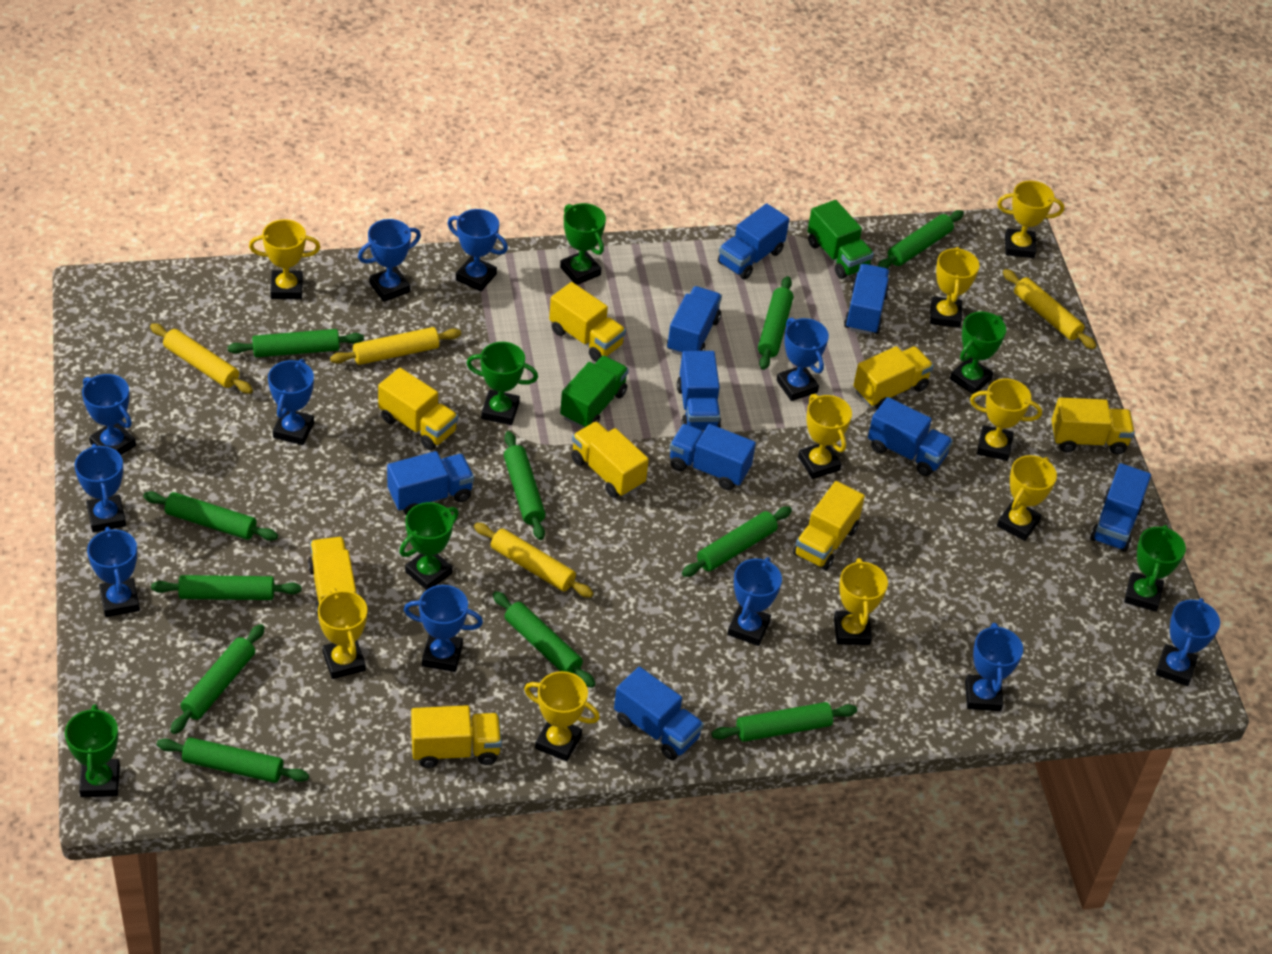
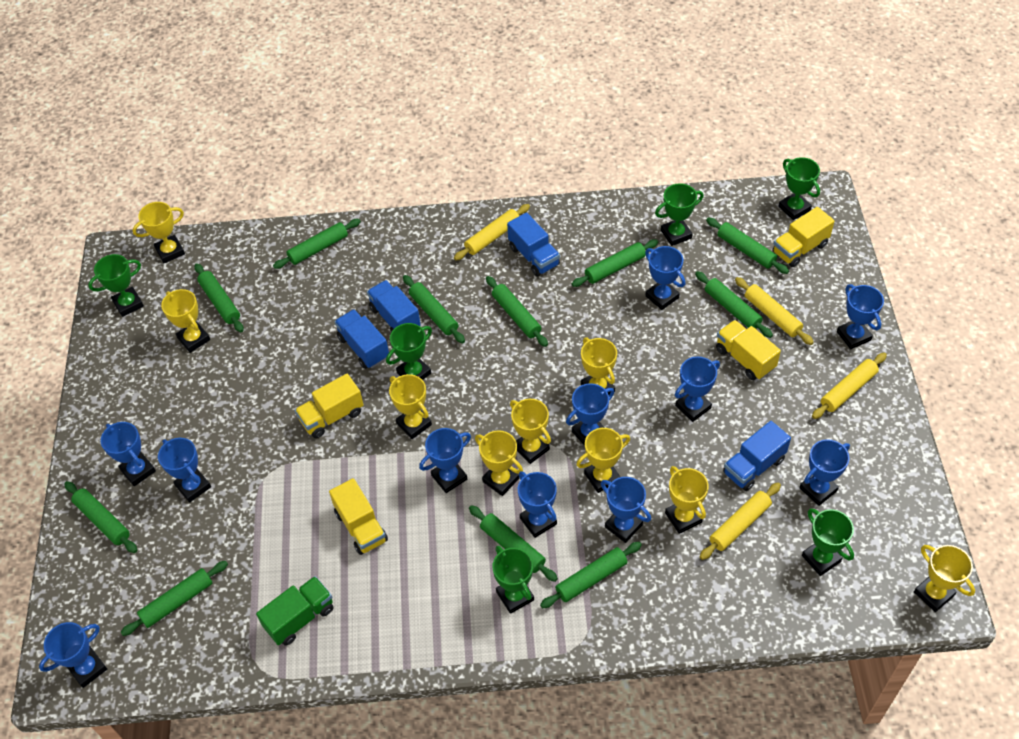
blue truck: 9 -> 4
green truck: 2 -> 1
yellow truck: 8 -> 4

